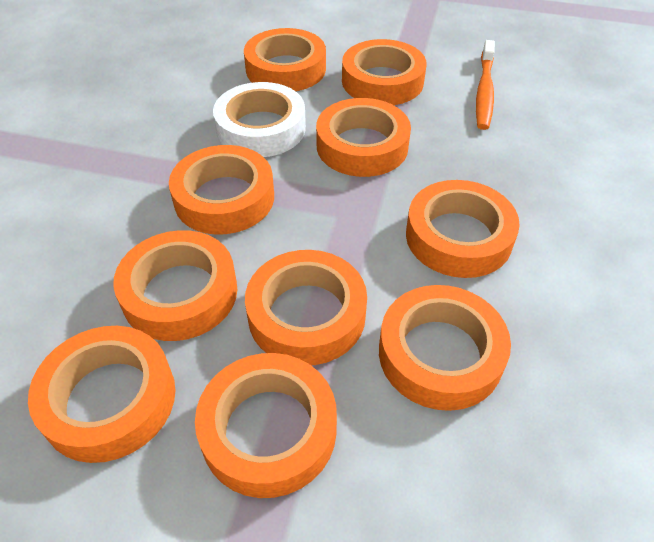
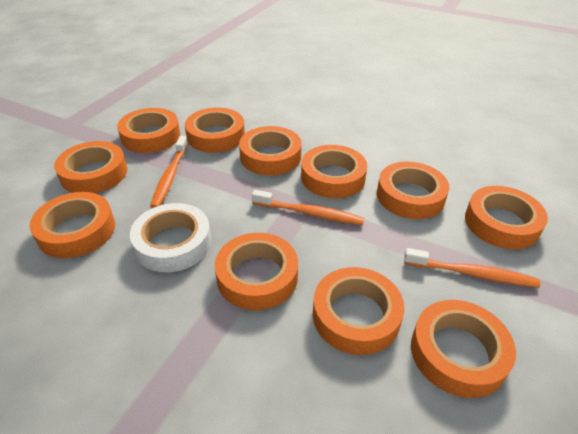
orange tape: 10 -> 11
orange toothbrush: 1 -> 3

